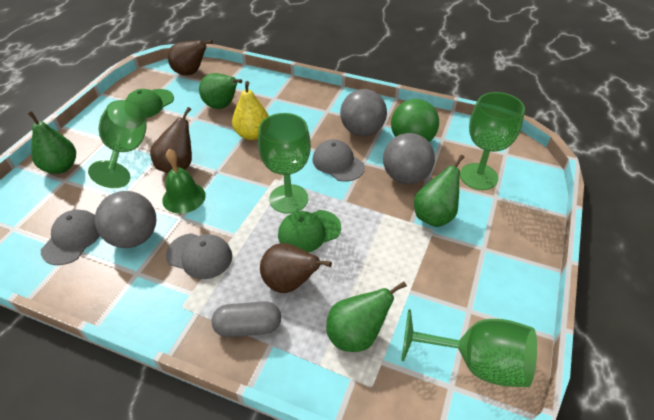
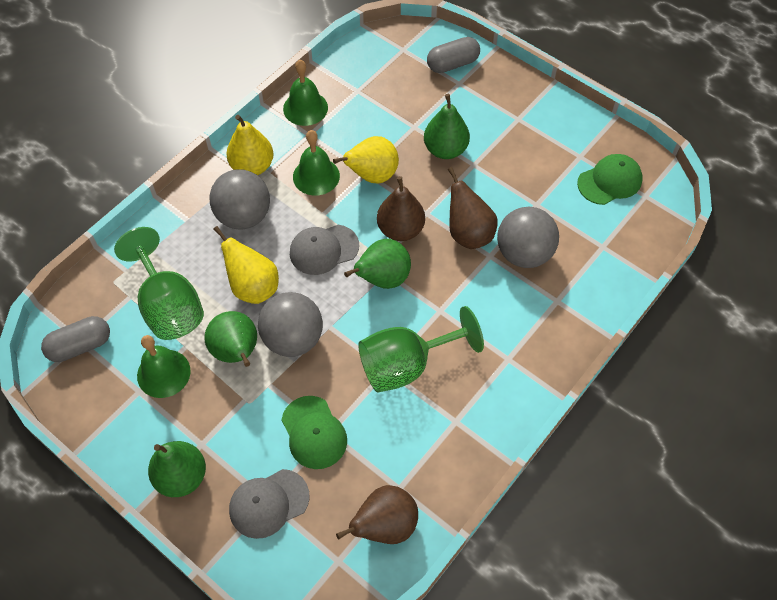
green ball: 1 -> 0
green bell: 1 -> 3
green goblet: 4 -> 2
grey cap: 3 -> 2
grey capsule: 1 -> 2
yellow pear: 1 -> 3

